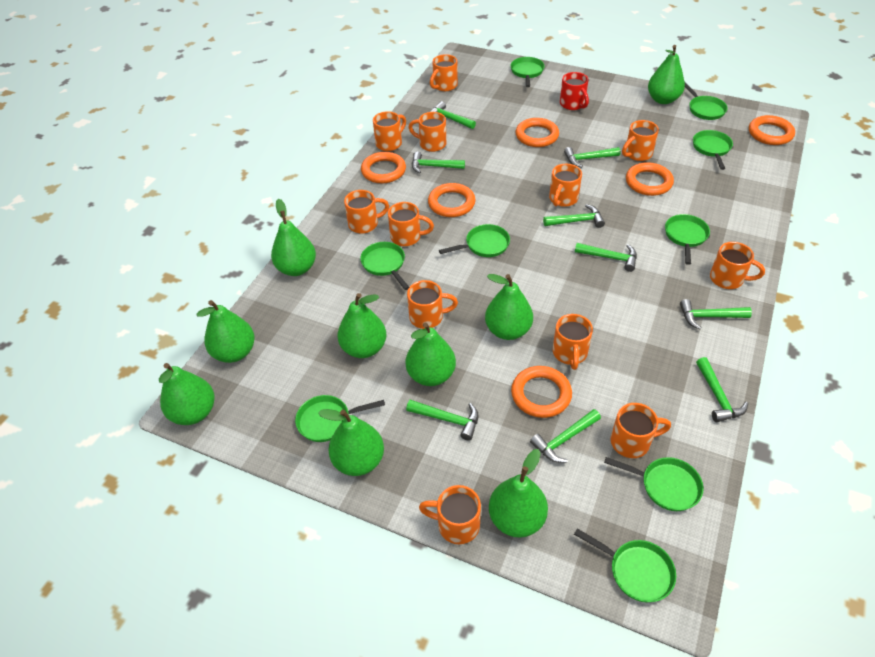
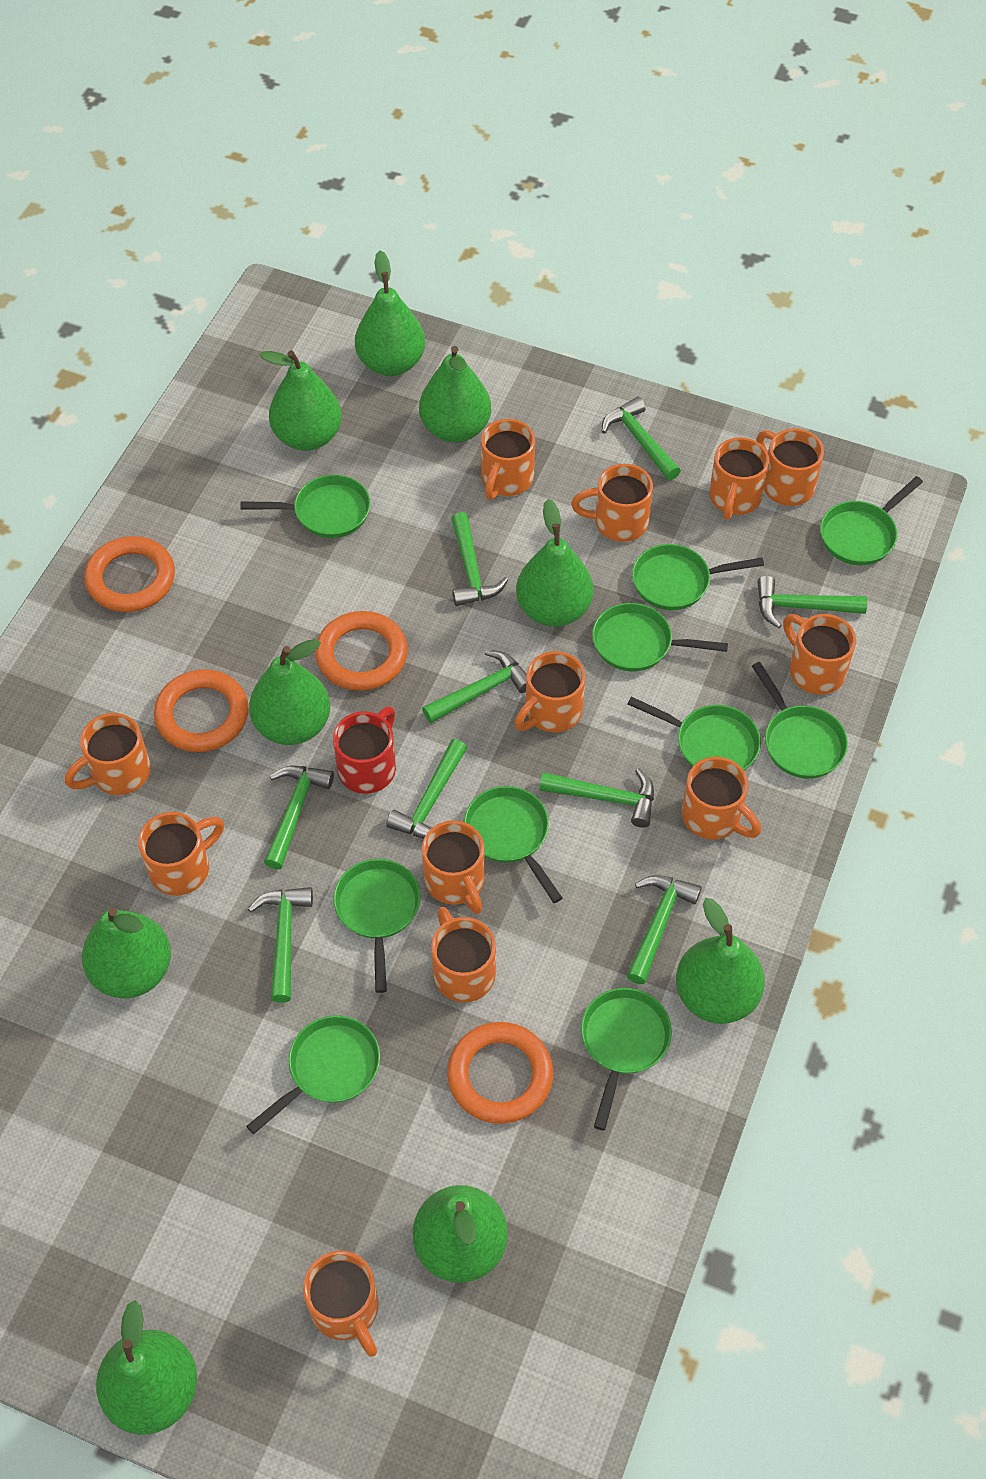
green pan: 9 -> 10
orange ring: 6 -> 4

